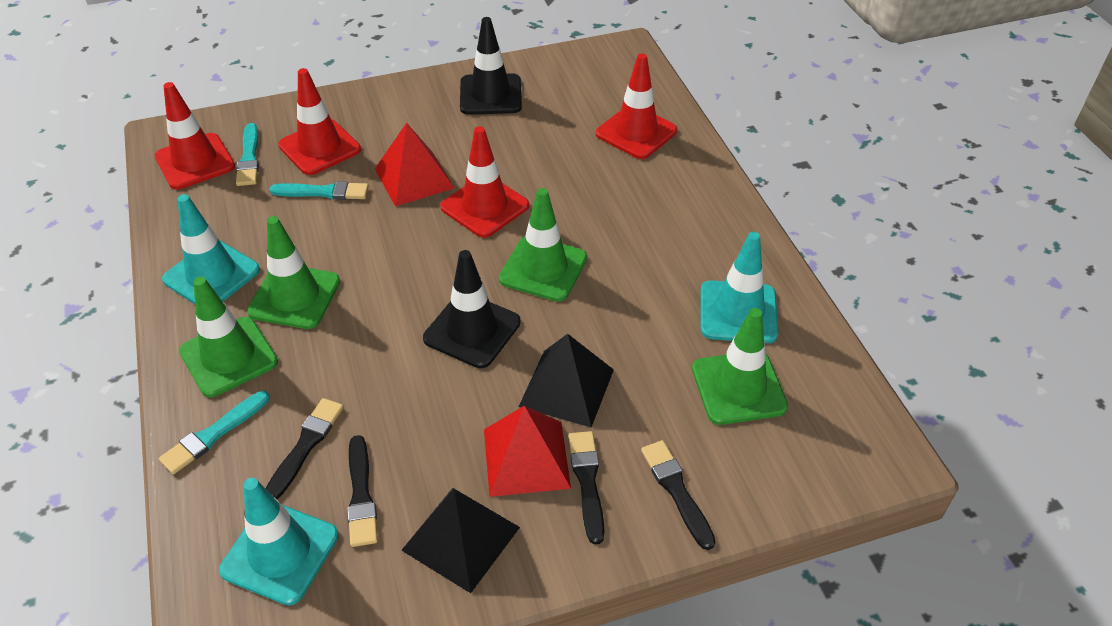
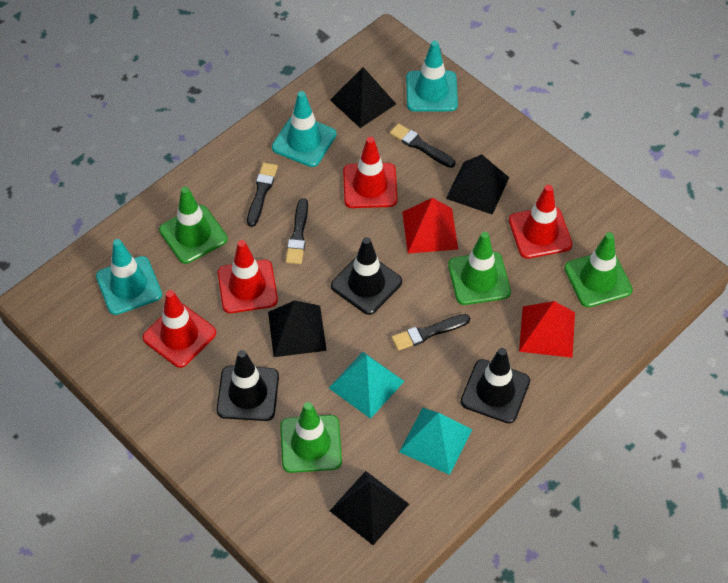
black pyramid: 2 -> 4
black traffic cone: 2 -> 3
turquoise brush: 3 -> 0
turquoise pyramid: 0 -> 2

